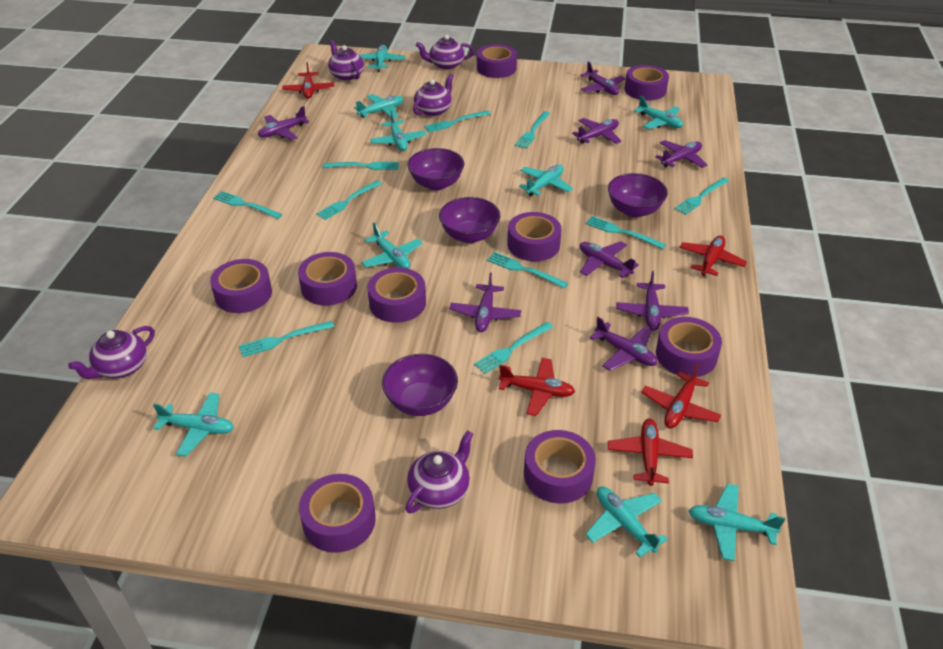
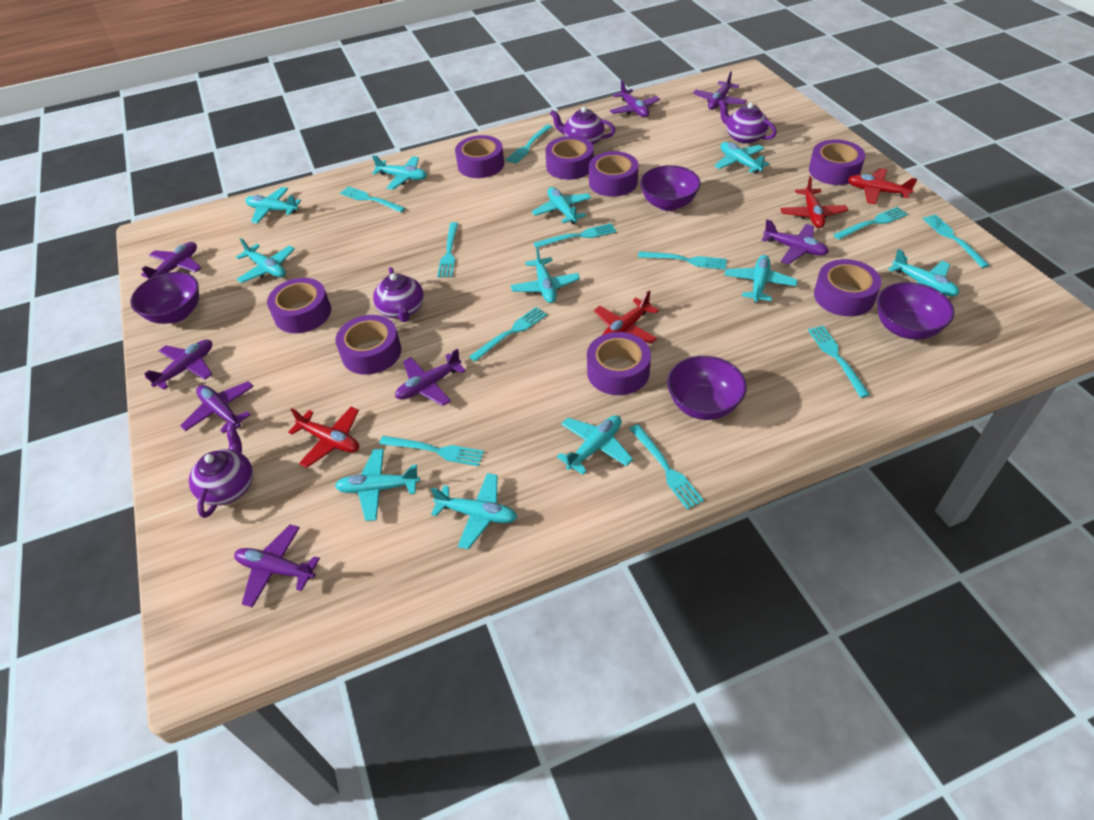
purple tape: 9 -> 8
purple teapot: 5 -> 4
red plane: 5 -> 4
turquoise fork: 10 -> 11
turquoise plane: 9 -> 11

